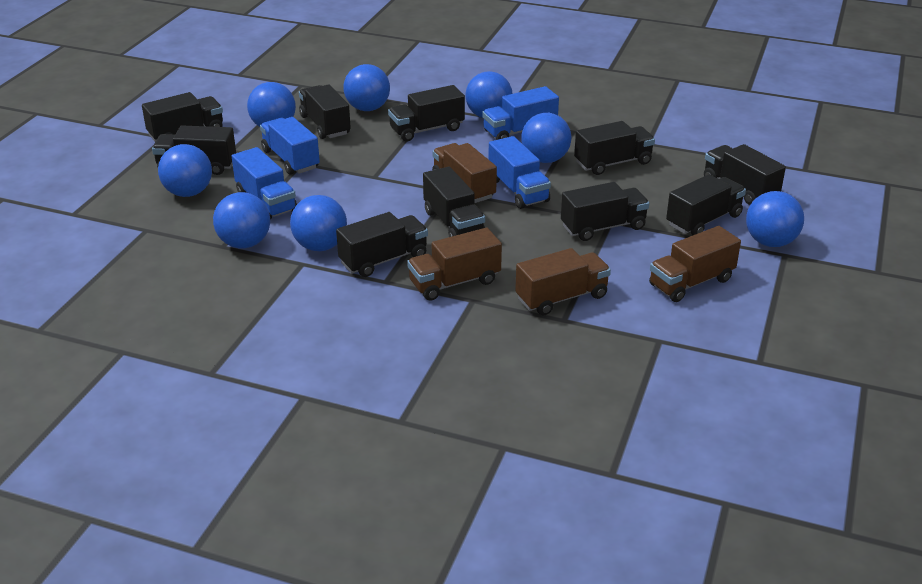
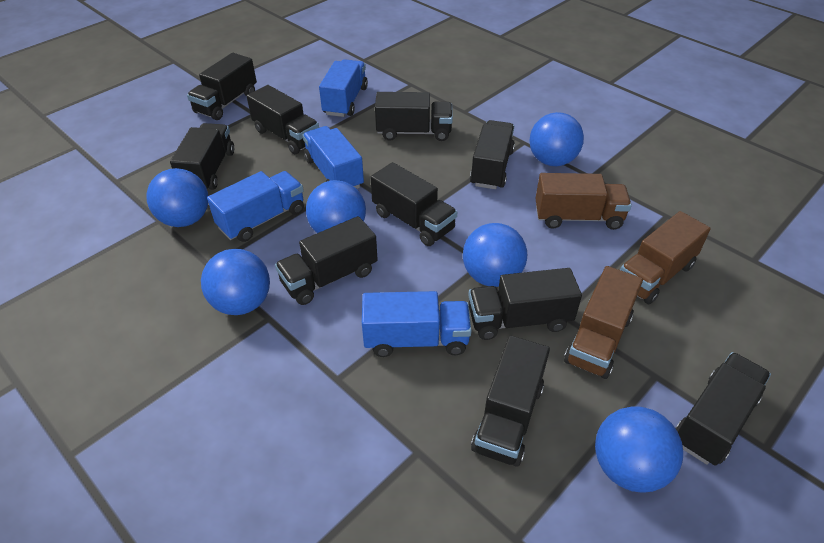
blue ball: 8 -> 6
brown truck: 4 -> 3

